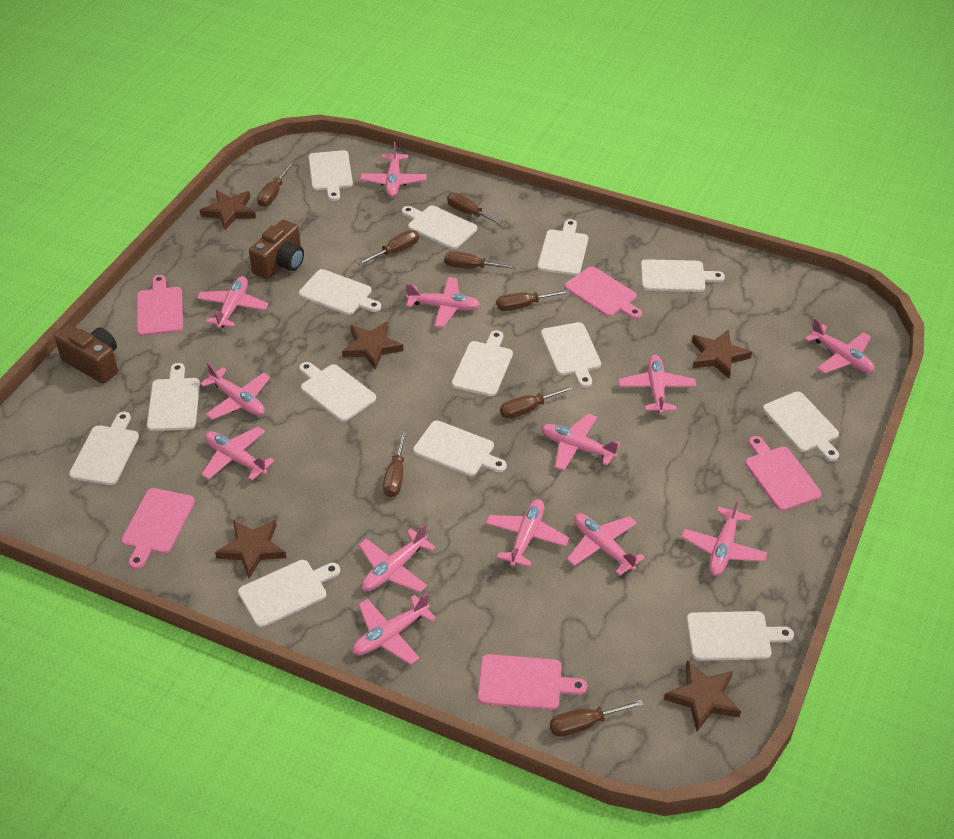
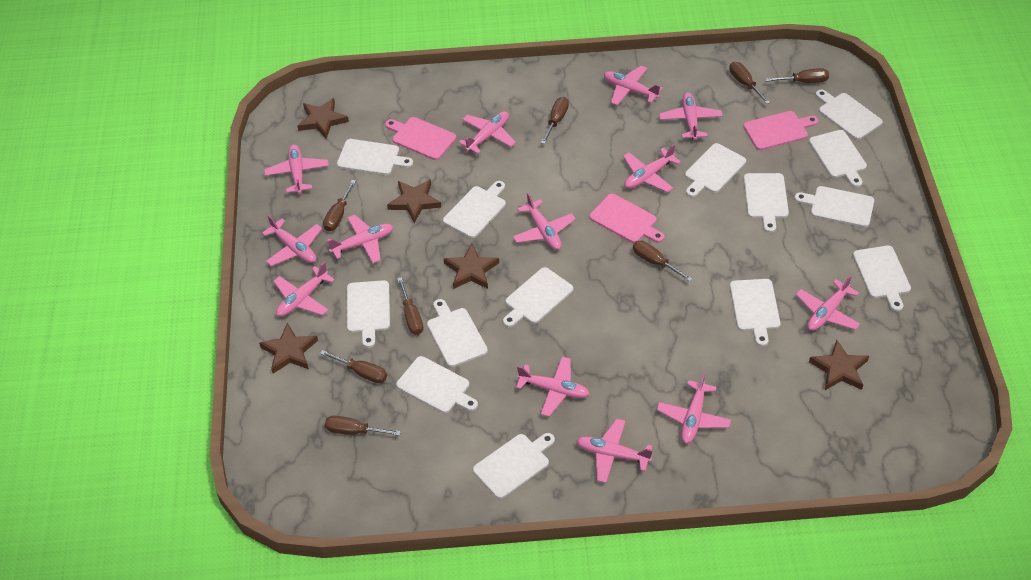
brown camera: 2 -> 0
pink cutting board: 5 -> 3

